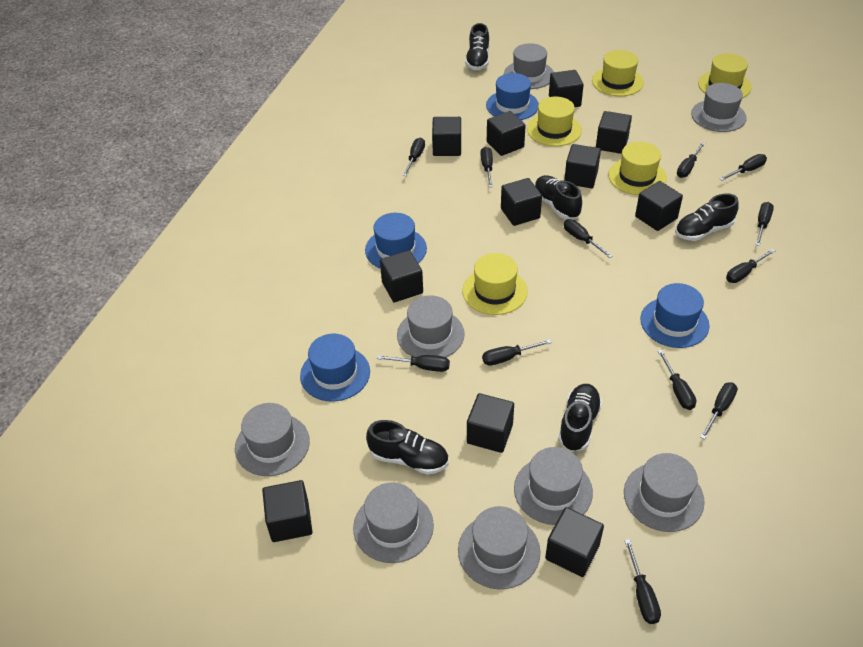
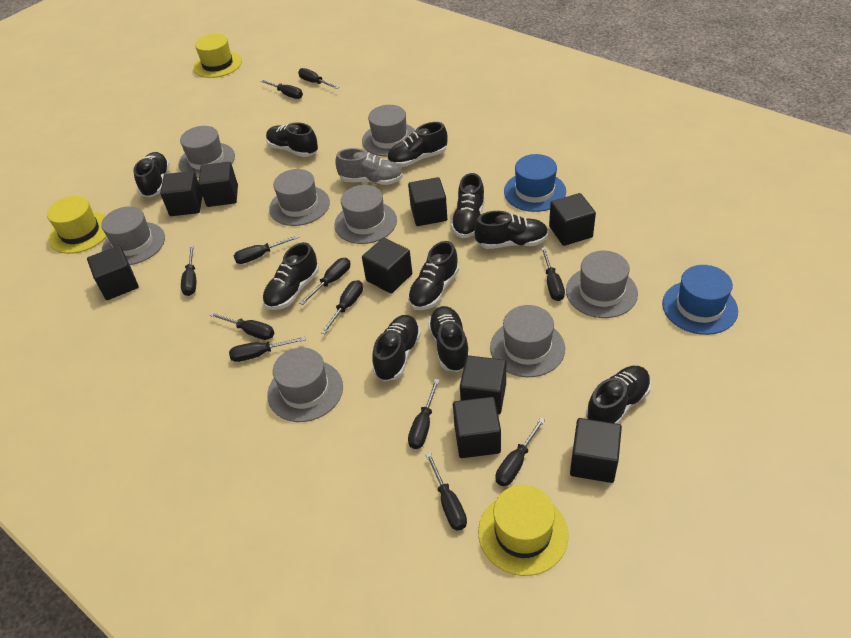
black cube: 11 -> 9
black shoe: 5 -> 10
blue hat: 4 -> 2
grey shoe: 0 -> 1
yellow hat: 5 -> 3

